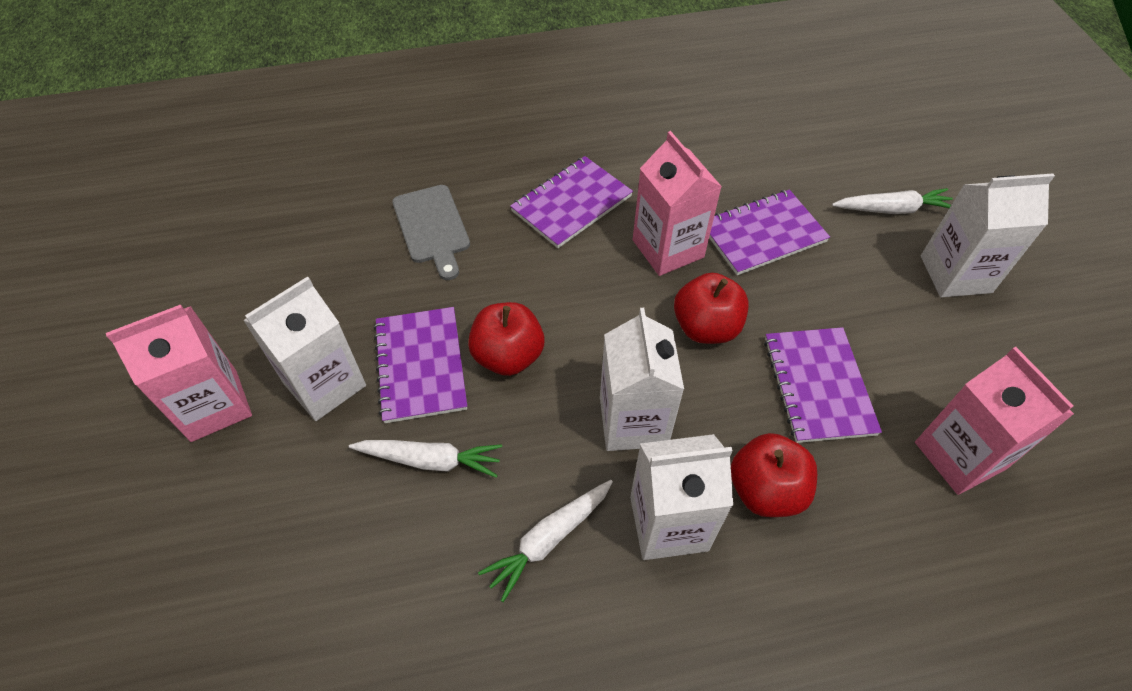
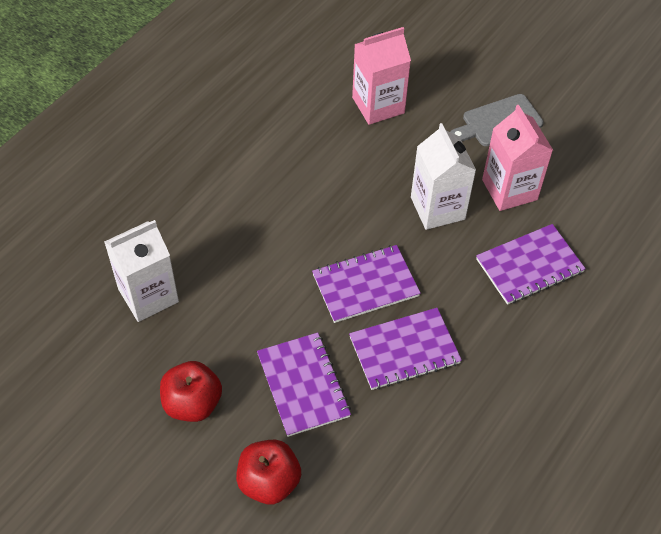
pink carton: 3 -> 2
red apple: 3 -> 2
white carrot: 3 -> 0
white carton: 4 -> 2

